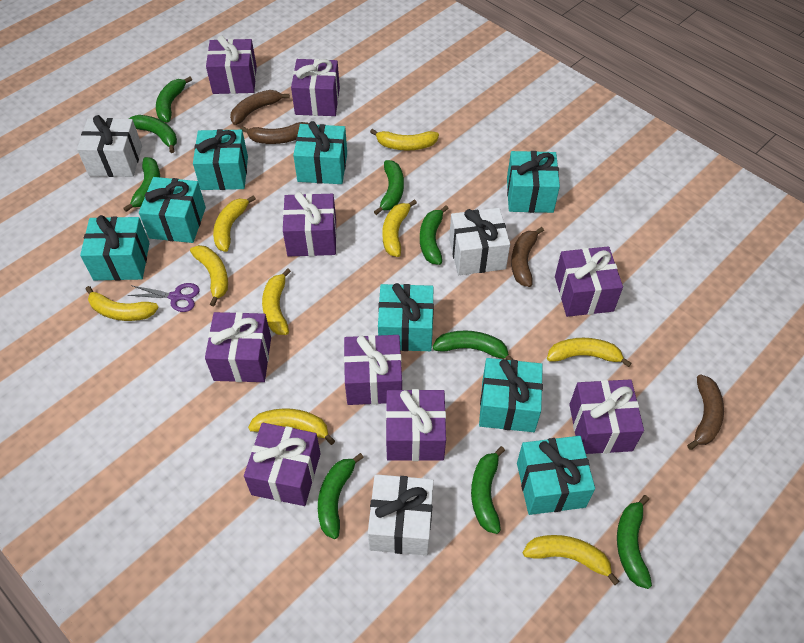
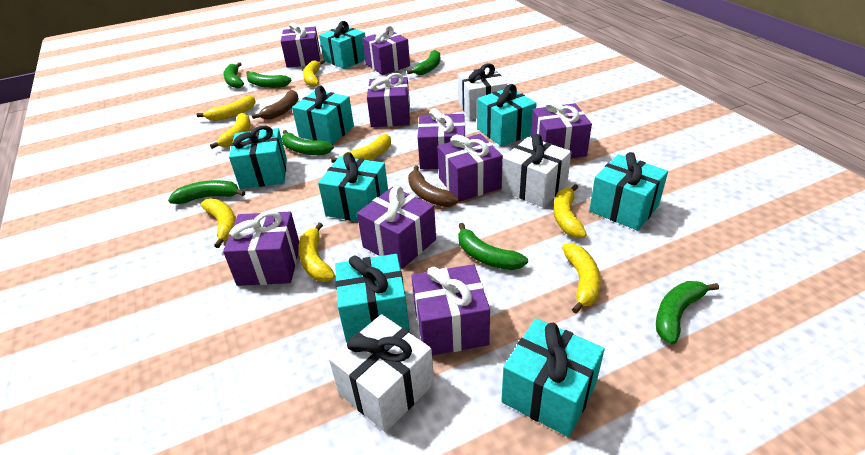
brown banana: 4 -> 2
green banana: 9 -> 7
purple scissors: 1 -> 0
yellow banana: 9 -> 8

